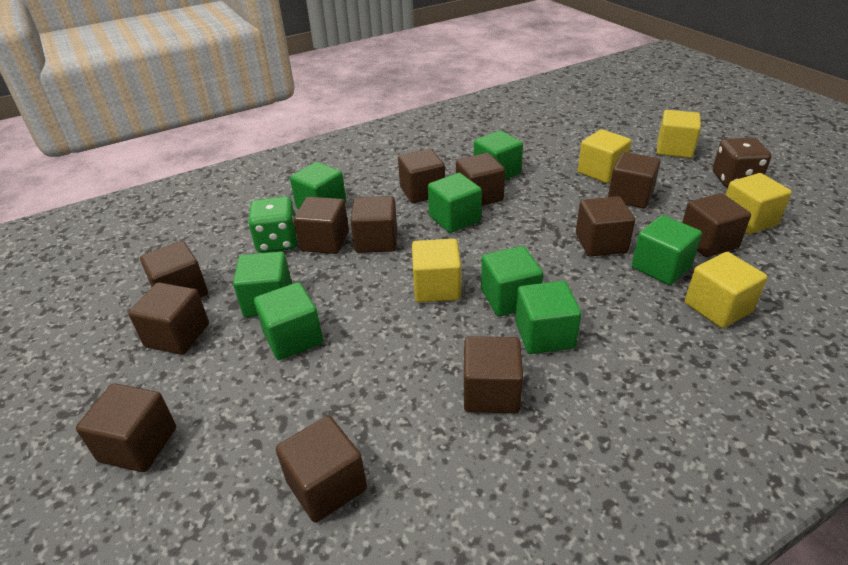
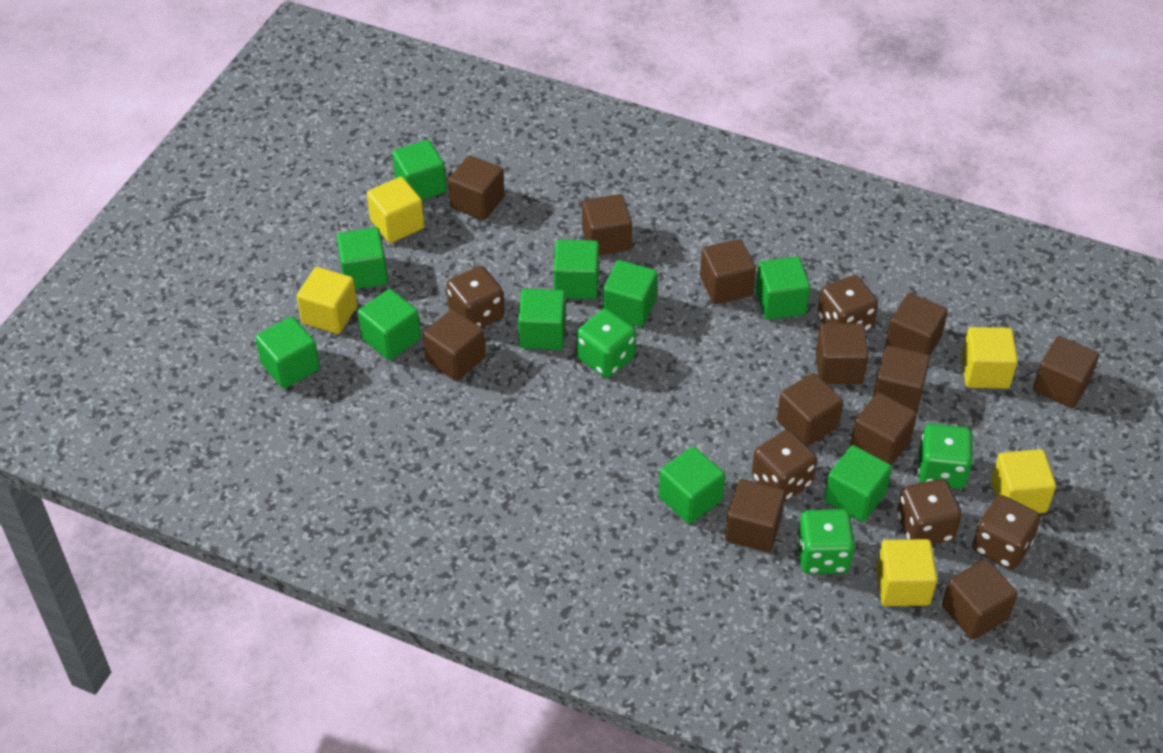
brown dice: 1 -> 5
green cube: 8 -> 10
green dice: 1 -> 3

